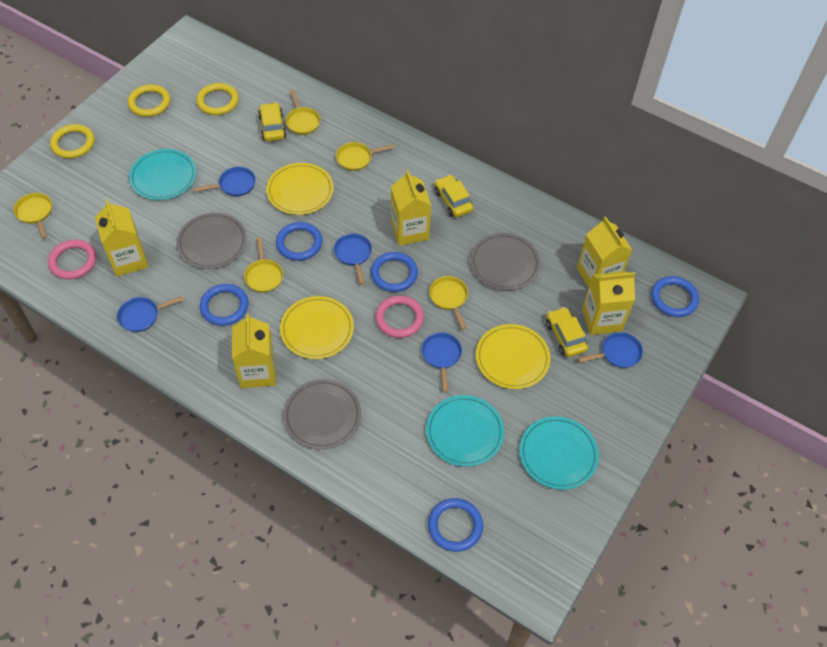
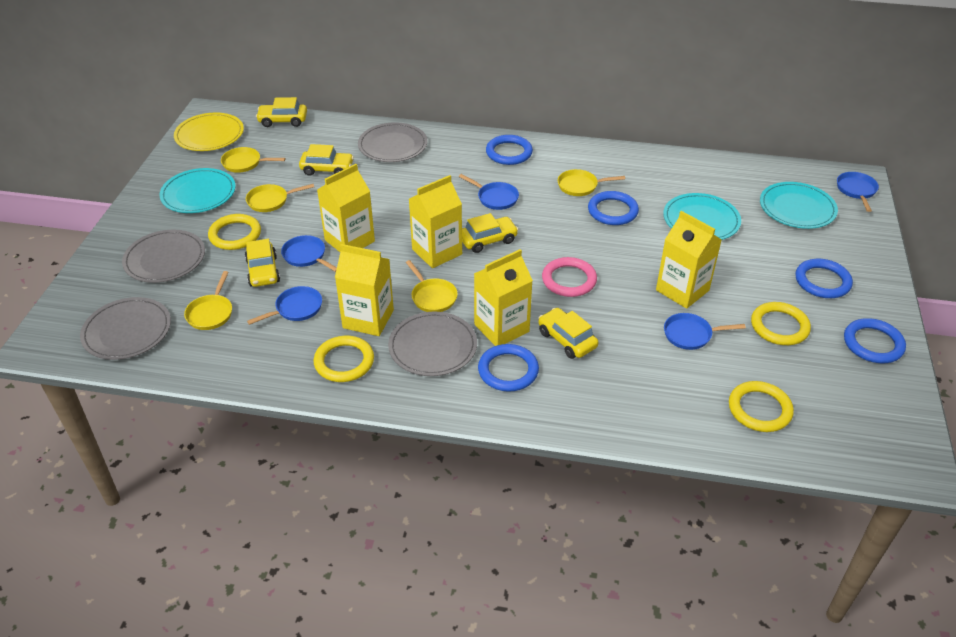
grey plate: 3 -> 4
pink ring: 2 -> 1
yellow car: 3 -> 5
yellow plate: 3 -> 1
yellow ring: 3 -> 4

